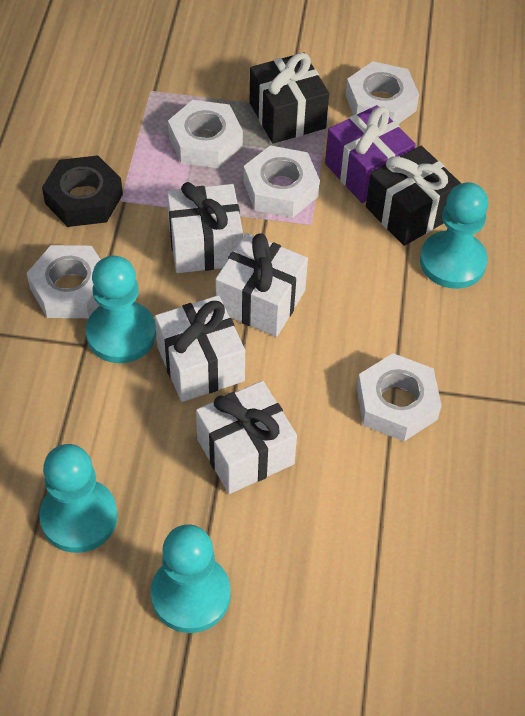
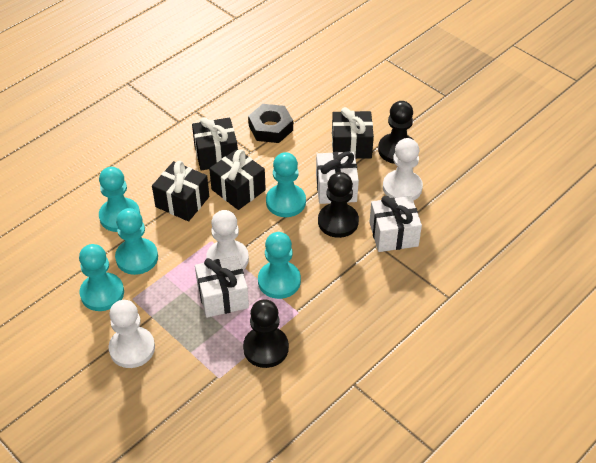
black gift: 2 -> 4
black pawn: 0 -> 3
purple gift: 1 -> 0
turquoise pawn: 4 -> 5
white gift: 4 -> 3
white nut: 5 -> 0
white pawn: 0 -> 3

